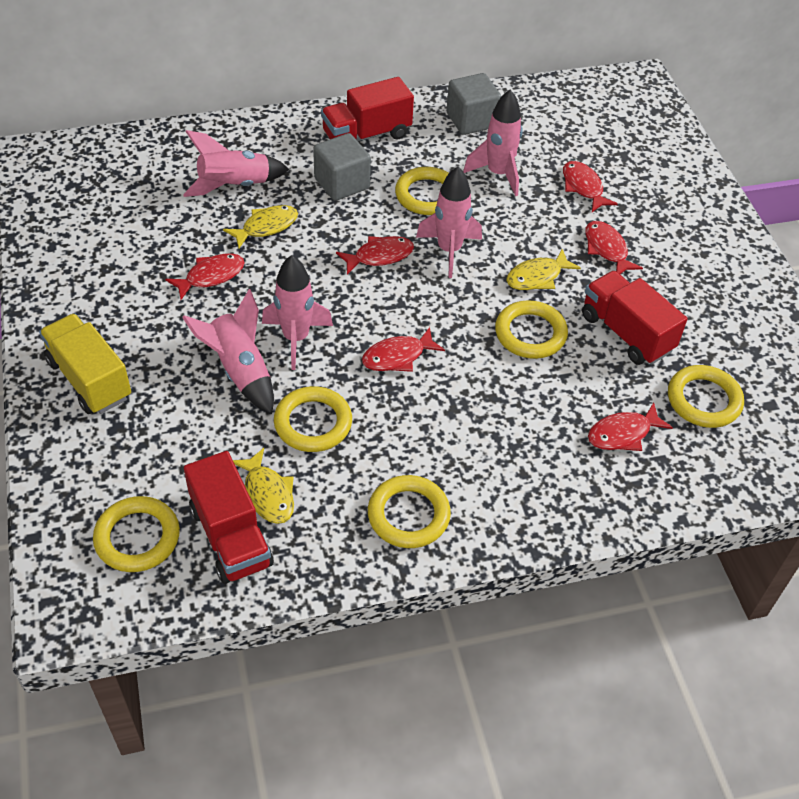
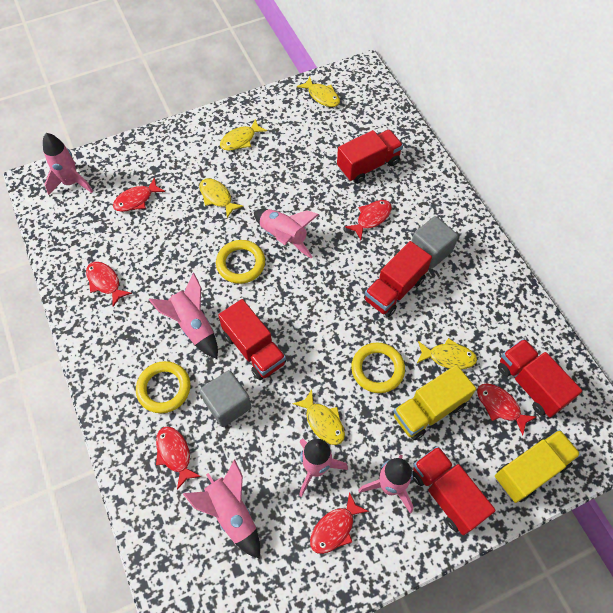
pink rocket: 5 -> 6
red truck: 3 -> 5
yellow fish: 3 -> 5
yellow ring: 6 -> 3
yellow truck: 1 -> 2

